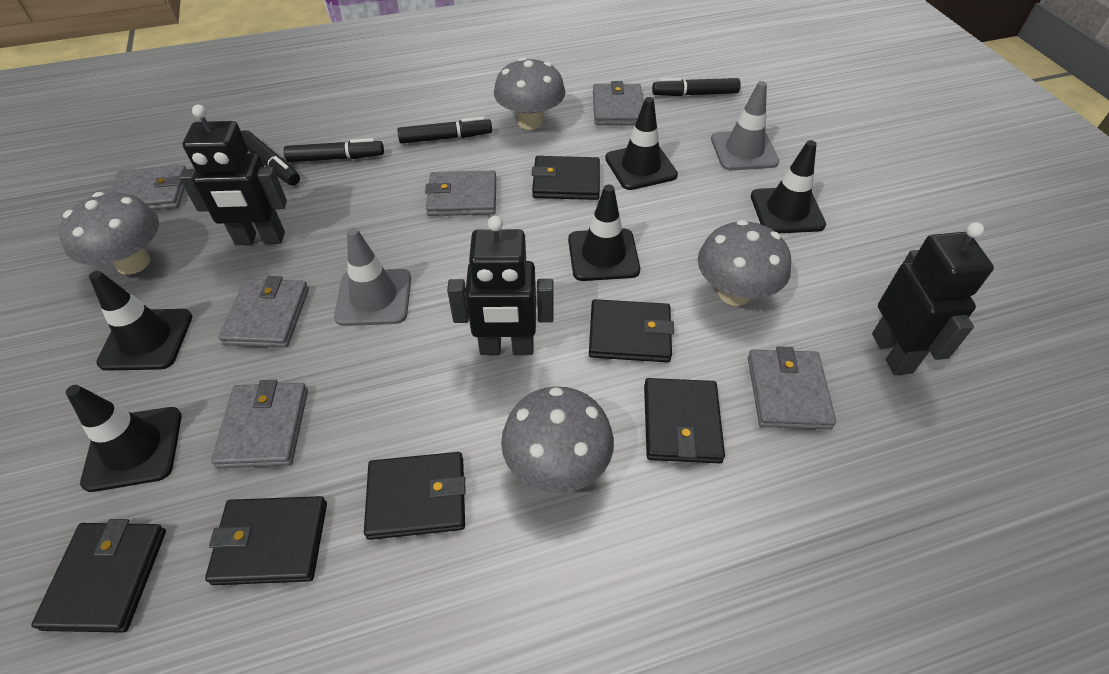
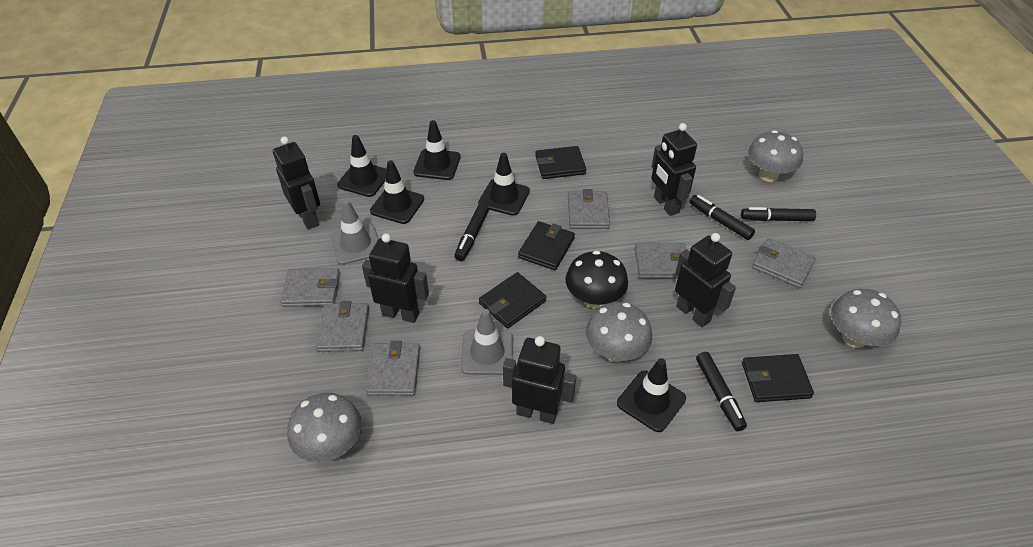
black mushroom: 0 -> 1
black robot: 3 -> 5
black wallet: 6 -> 4

